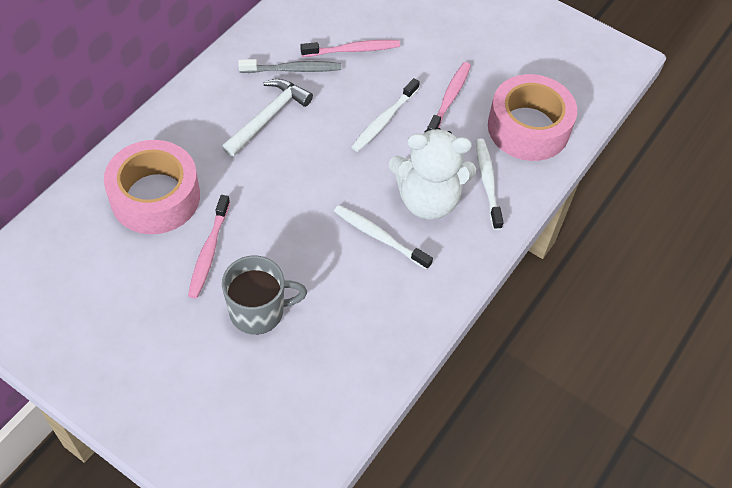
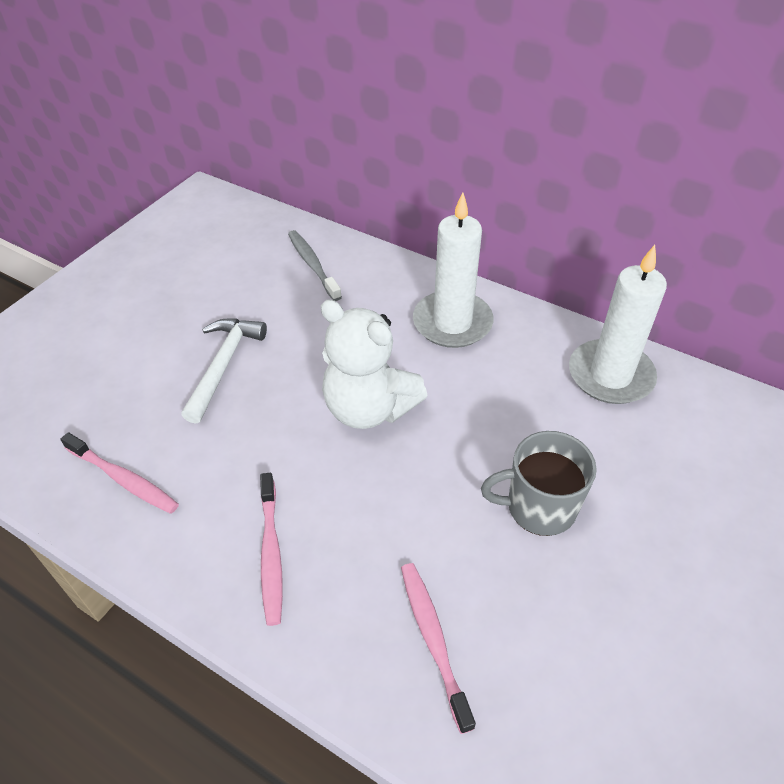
pink tape: 2 -> 0
white candle: 0 -> 2
white toothbrush: 3 -> 0

